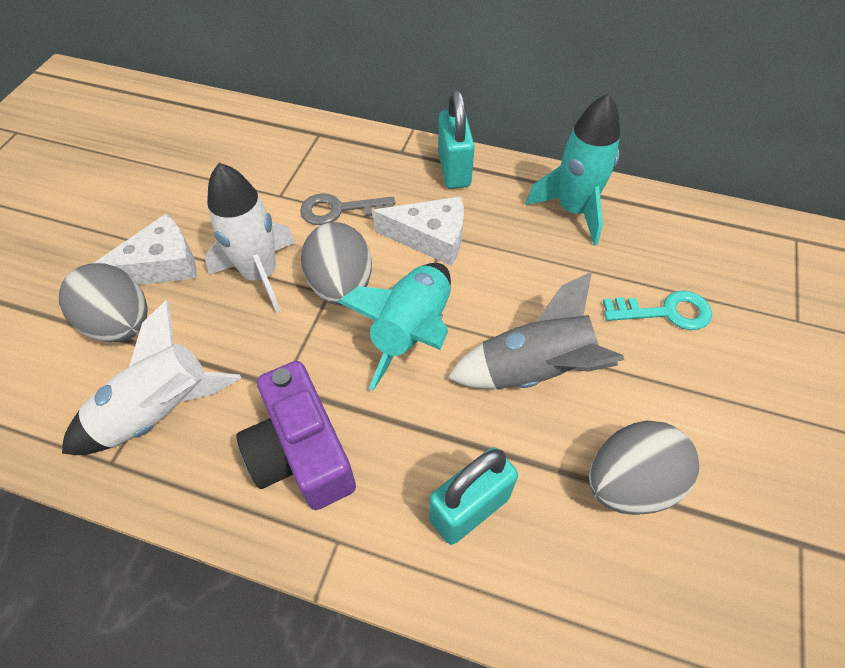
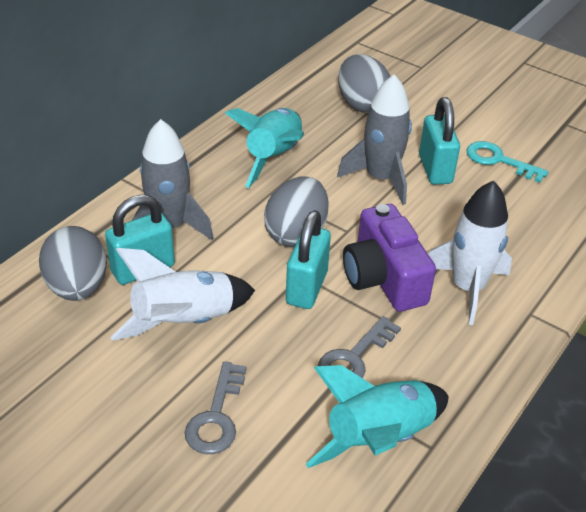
grey key: 1 -> 2
grey rocket: 1 -> 2
turquoise padlock: 2 -> 3
white cheese: 2 -> 0

